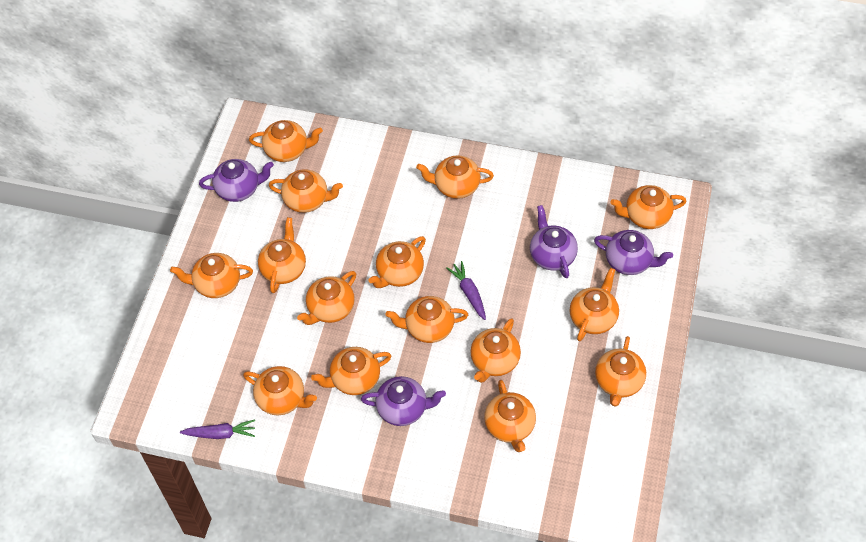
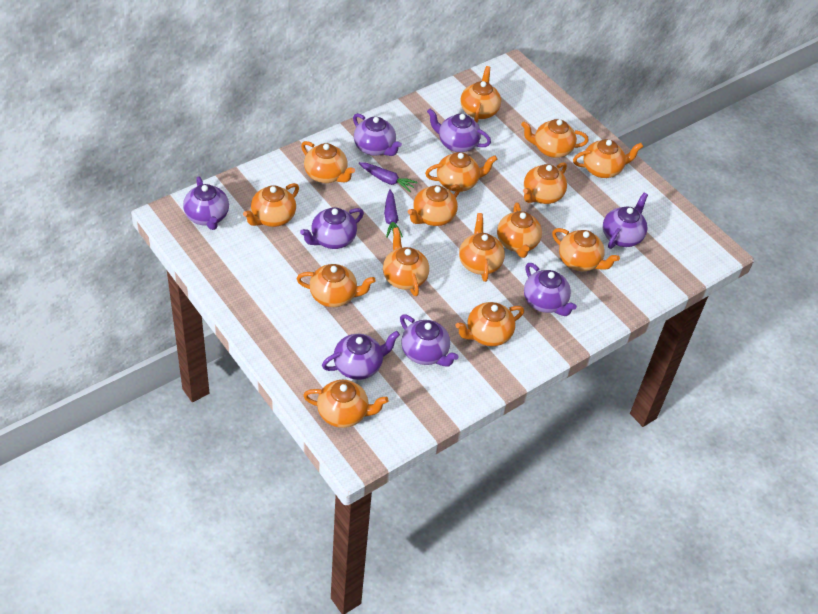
purple teapot: 4 -> 8

